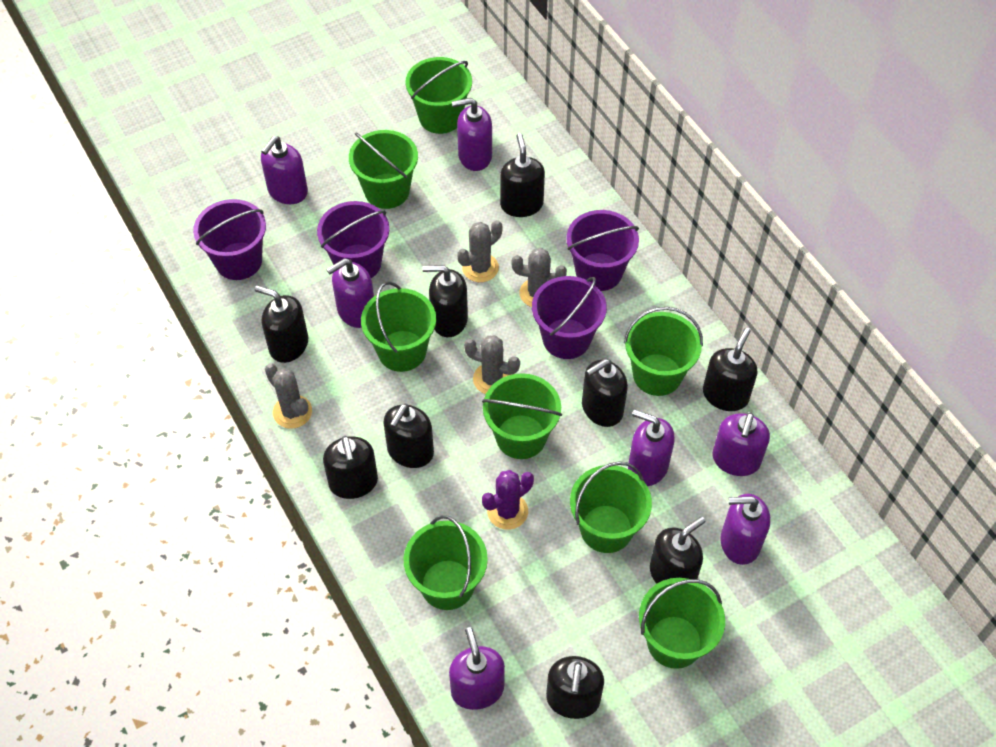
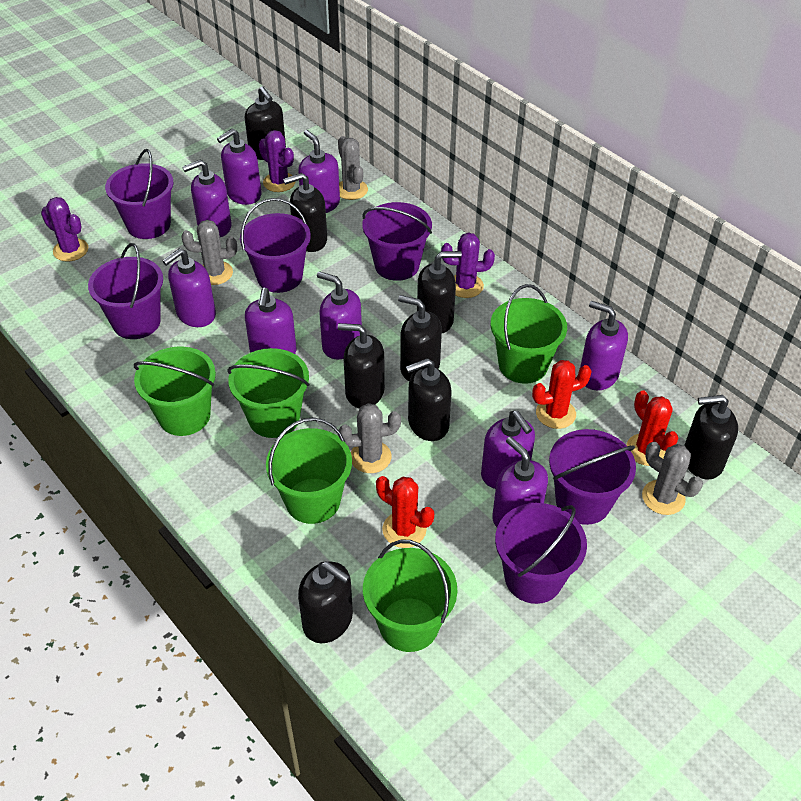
black soap dispenser: 9 -> 8
green bucket: 8 -> 5
purple bucket: 4 -> 6
purple cactus: 1 -> 3
purple soap dispenser: 7 -> 9
red cactus: 0 -> 3

